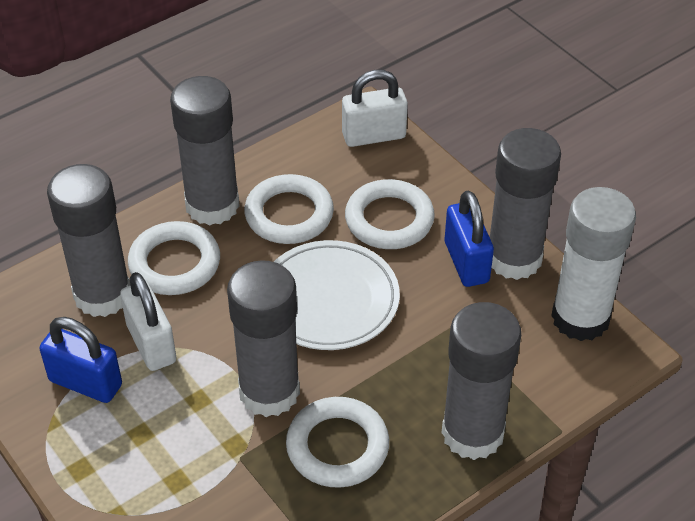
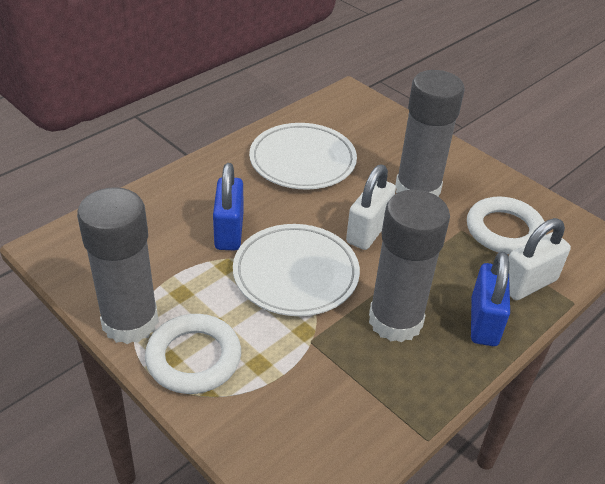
grey glue stick: 5 -> 3
white glue stick: 1 -> 0
white plate: 1 -> 2
white ring: 4 -> 2

